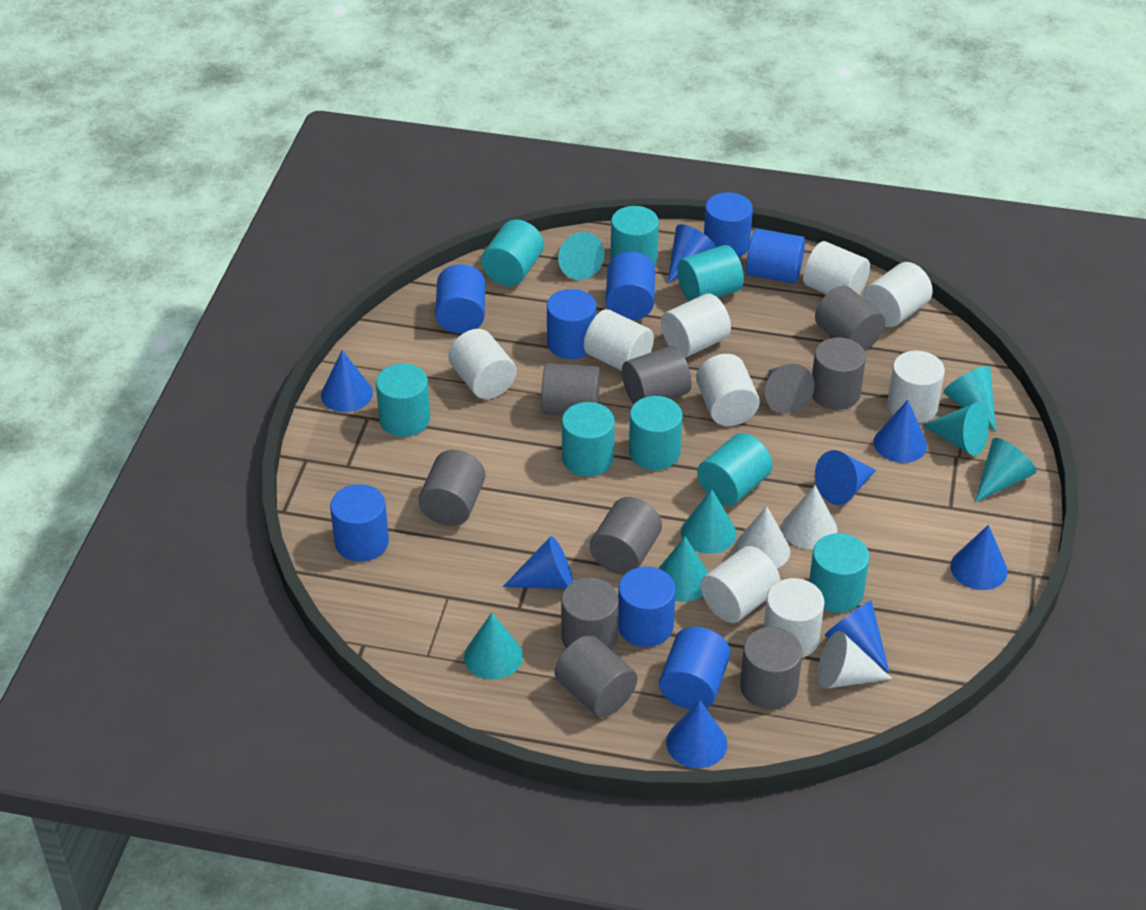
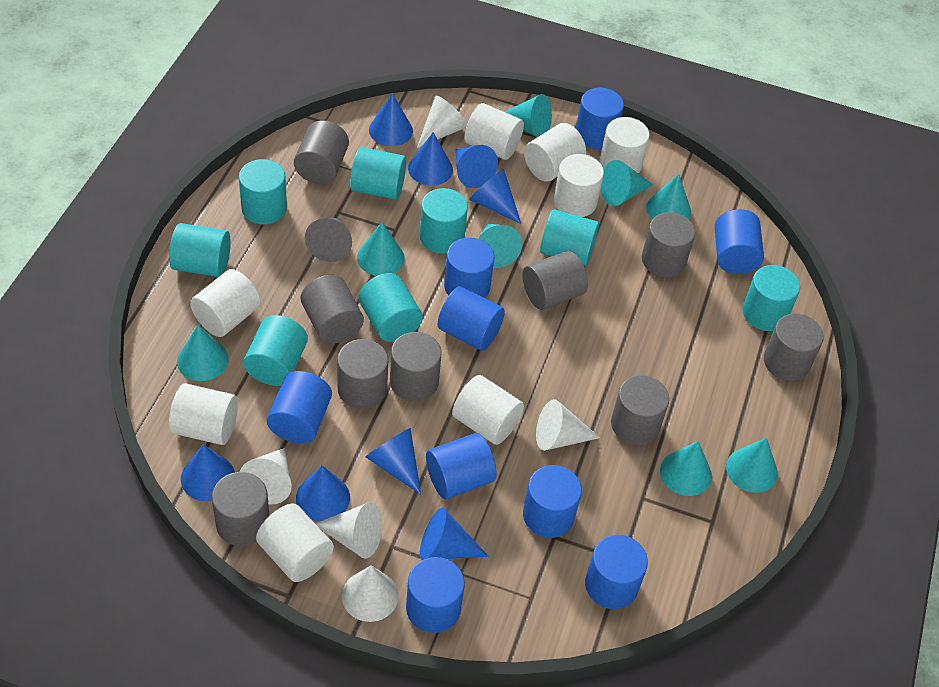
blue cylinder: 8 -> 9
turquoise cone: 7 -> 8
white cone: 3 -> 5
white cylinder: 9 -> 8

